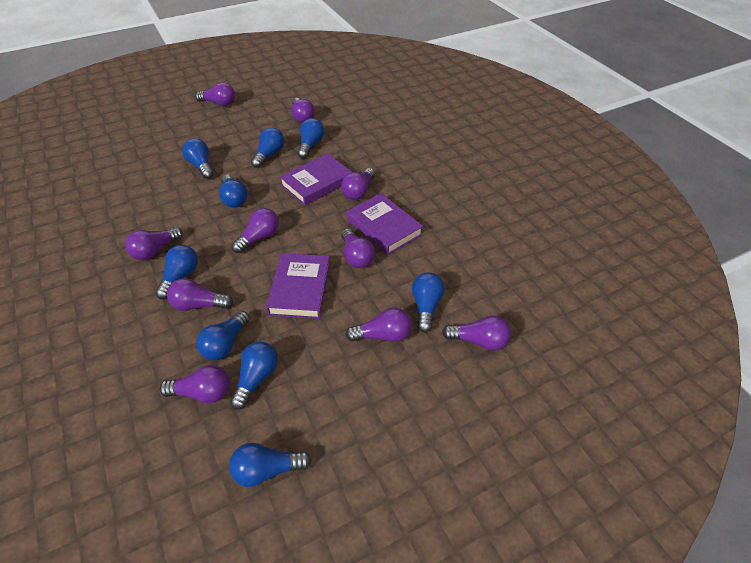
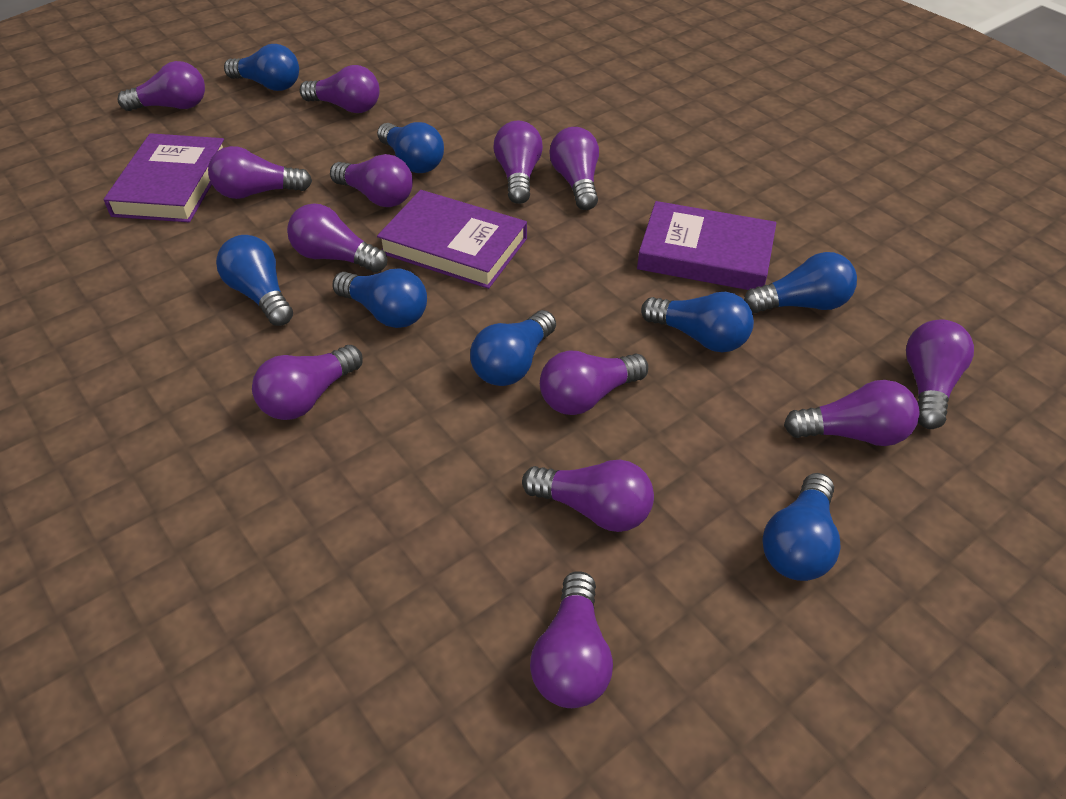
blue light bulb: 9 -> 8
purple light bulb: 10 -> 13

